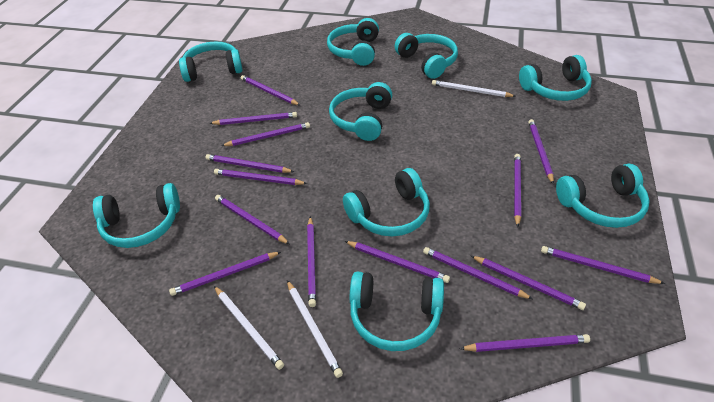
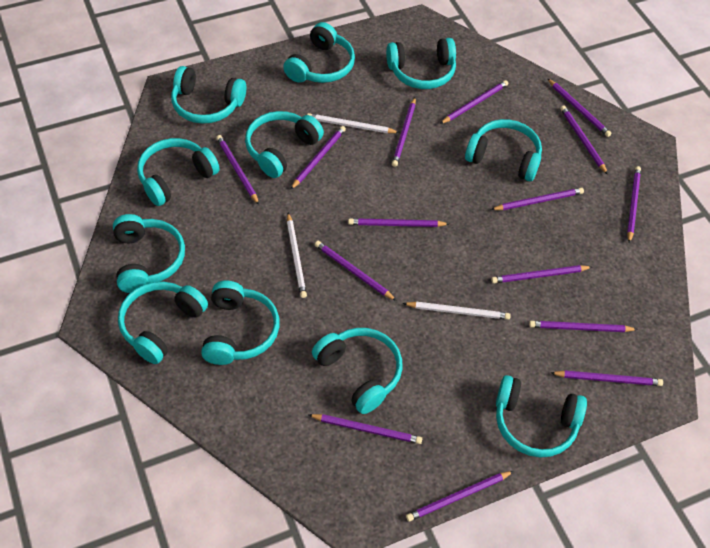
turquoise headphones: 9 -> 11

